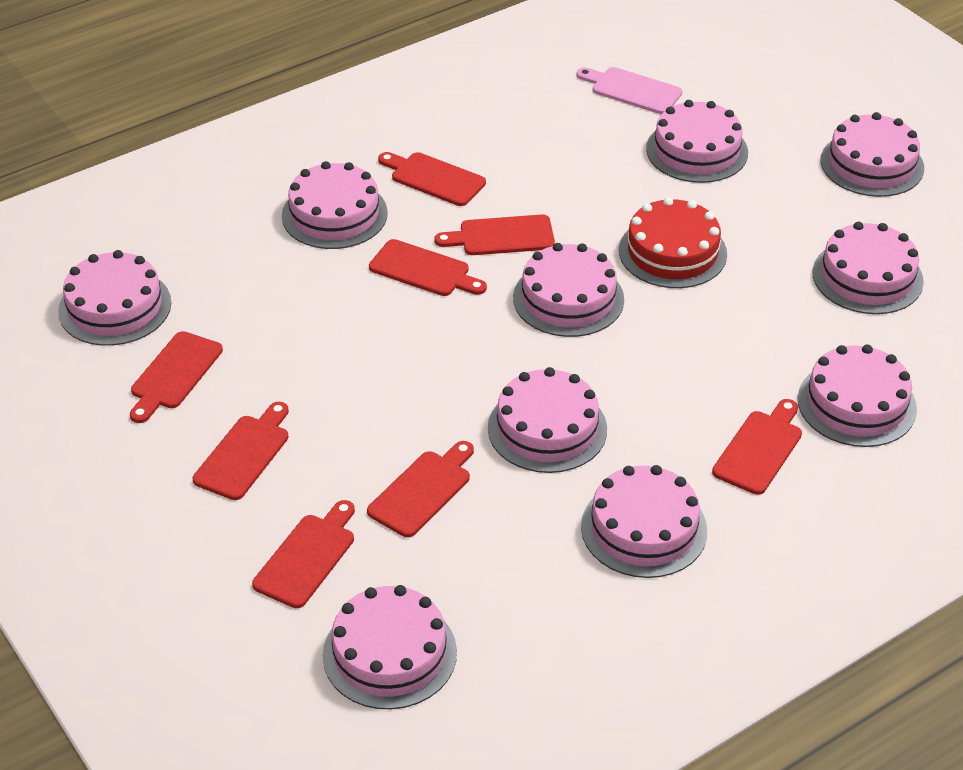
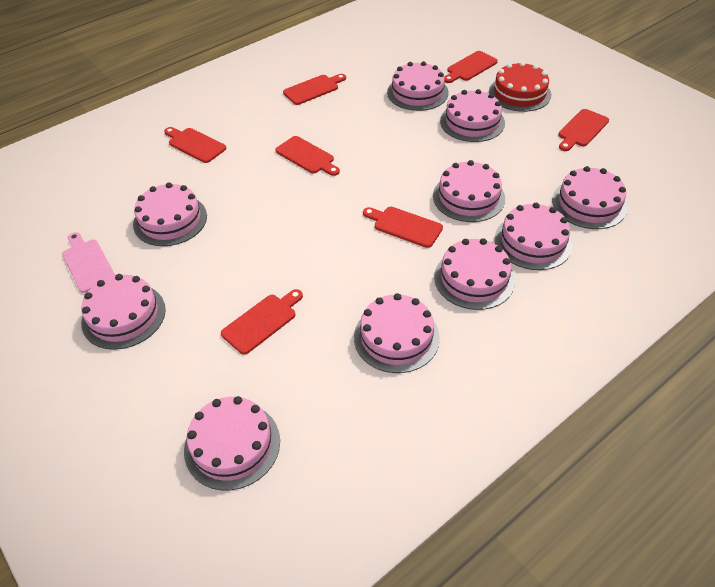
red cutting board: 8 -> 7

